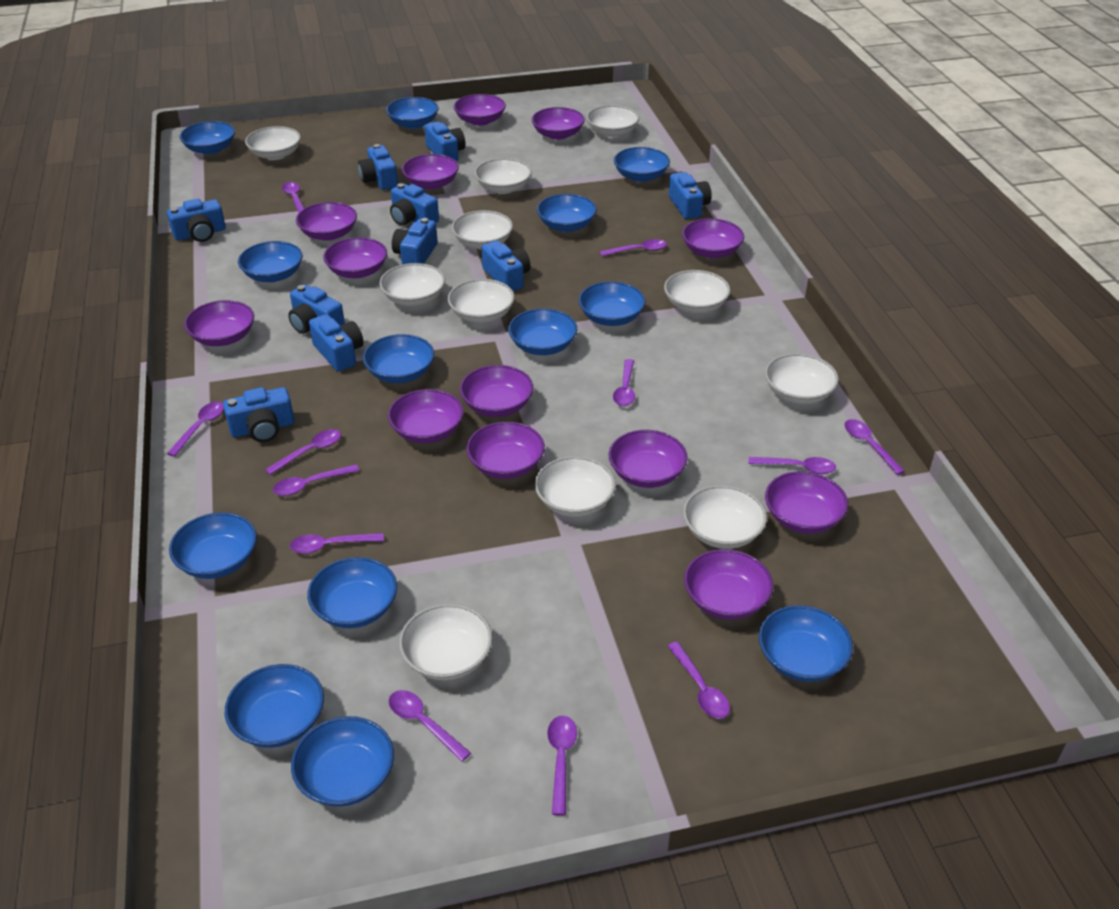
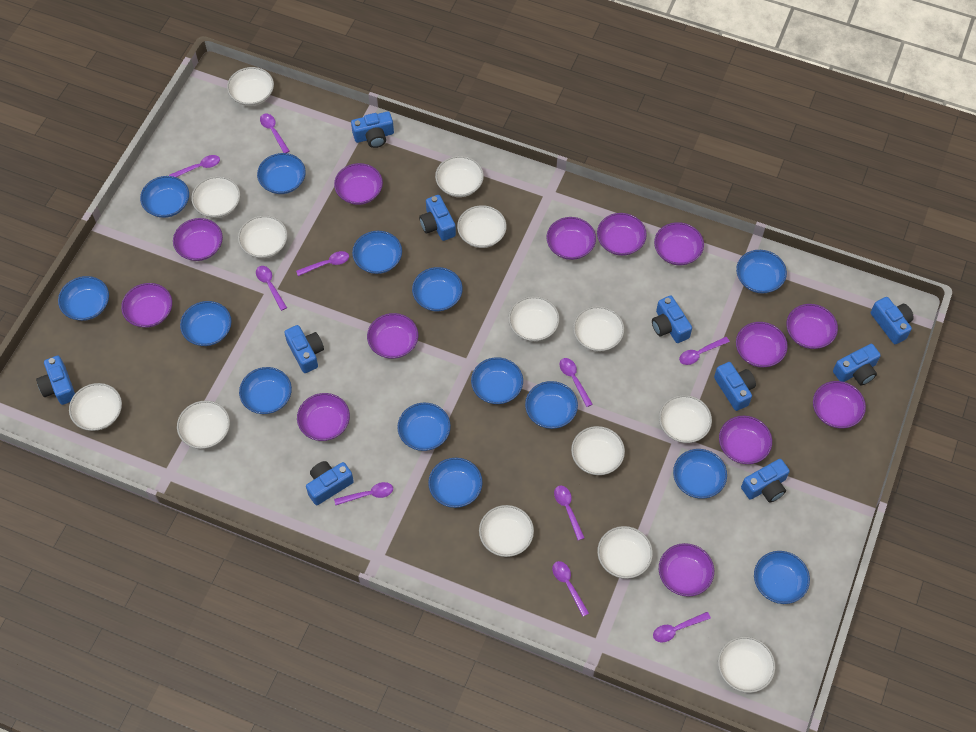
blue bowl: 13 -> 14
purple spoon: 12 -> 10
white bowl: 11 -> 14

